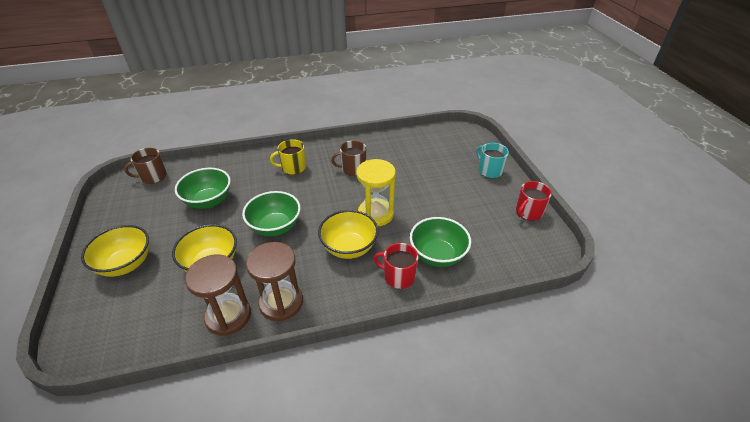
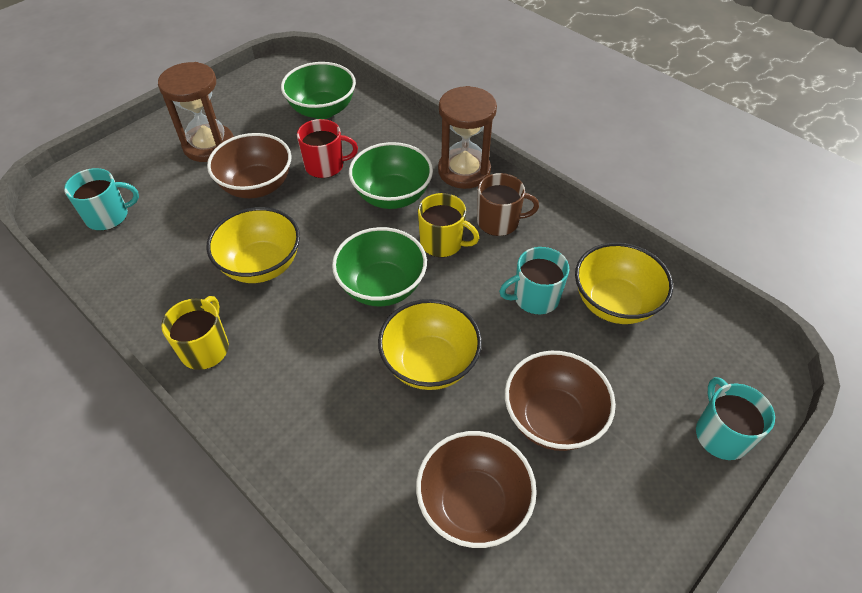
brown bowl: 0 -> 3
brown mug: 2 -> 1
red mug: 2 -> 1
turquoise mug: 1 -> 3
yellow hourglass: 1 -> 0
yellow mug: 1 -> 2

